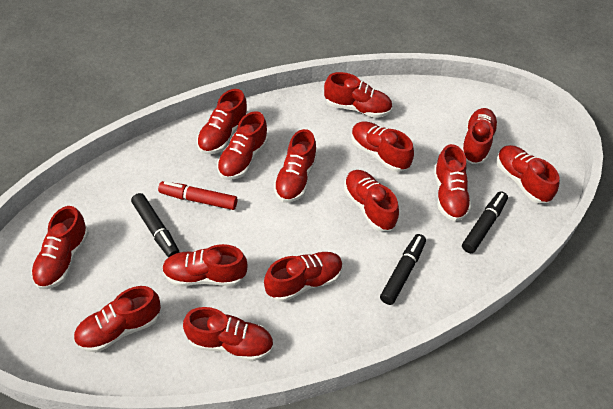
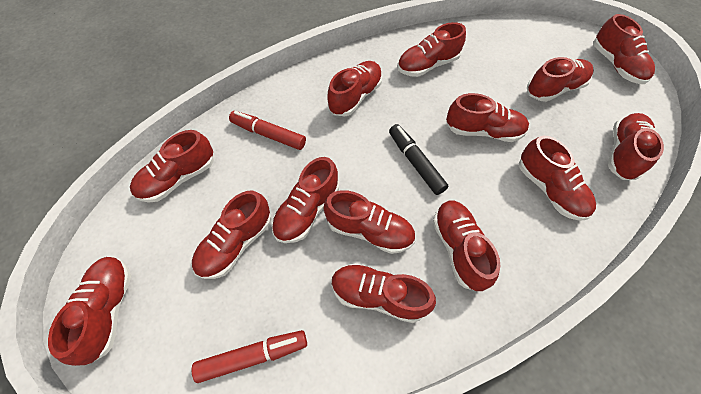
black marker: 3 -> 1
red marker: 1 -> 2

